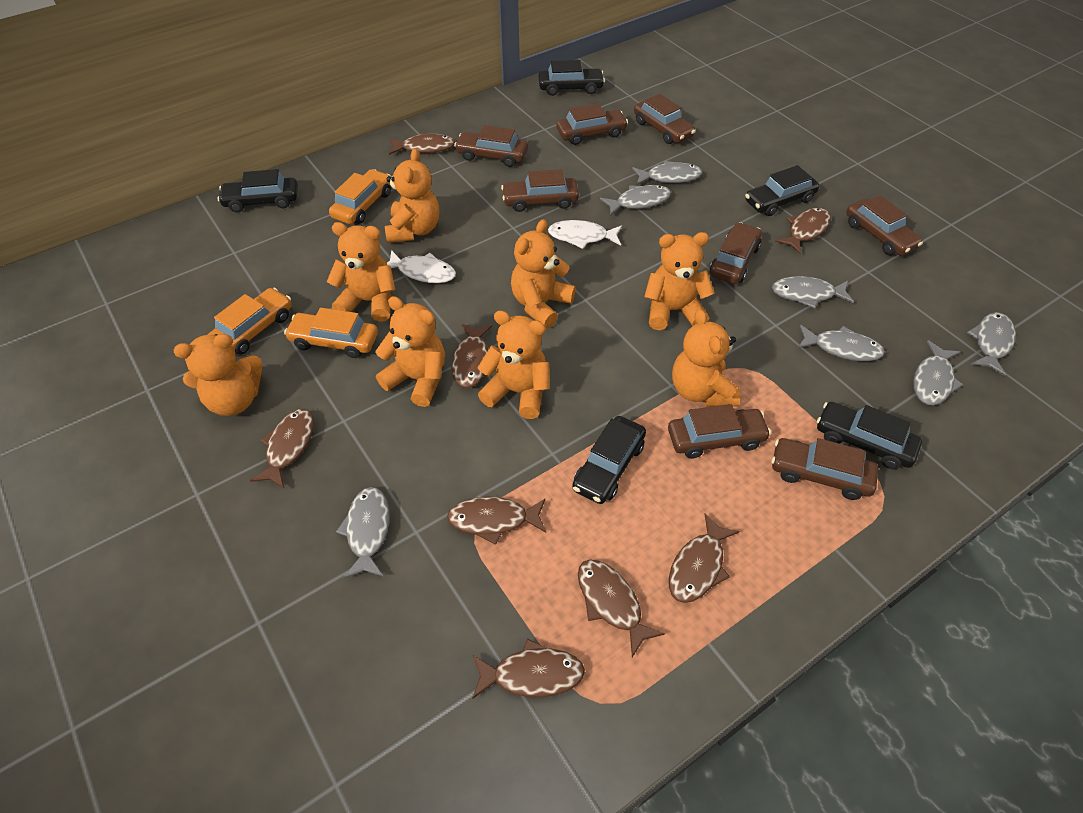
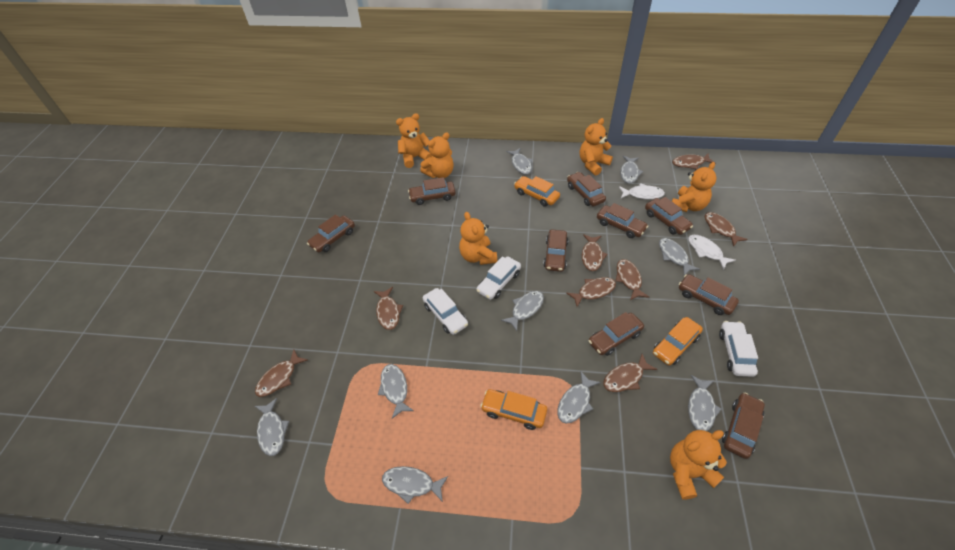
black car: 5 -> 0
brown car: 8 -> 9
grey fish: 7 -> 9
orange teddy bear: 8 -> 6
white car: 0 -> 3

